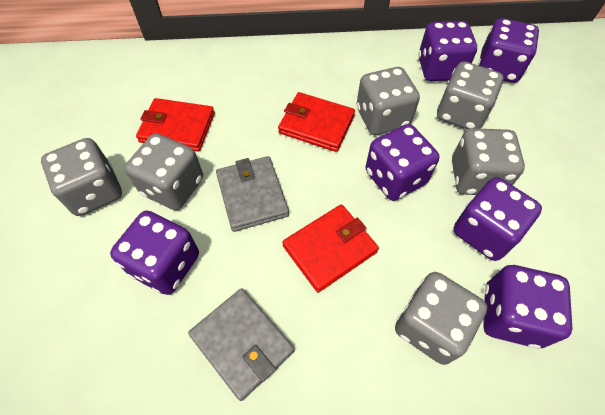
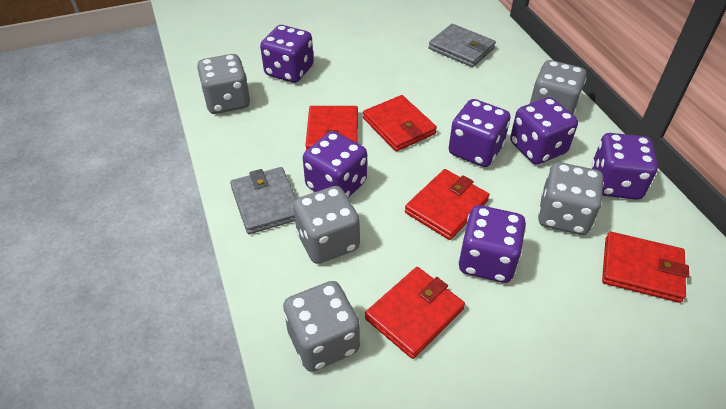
grey dice: 6 -> 5
red wallet: 3 -> 5

